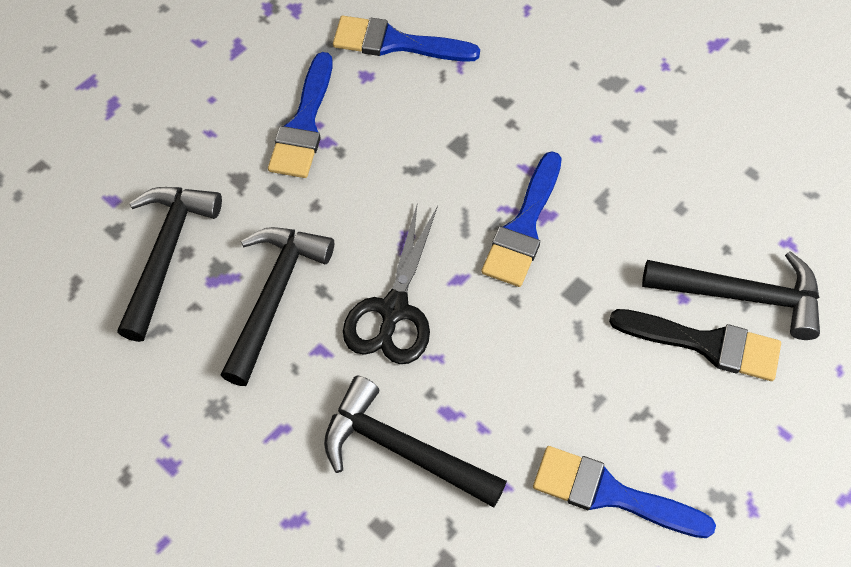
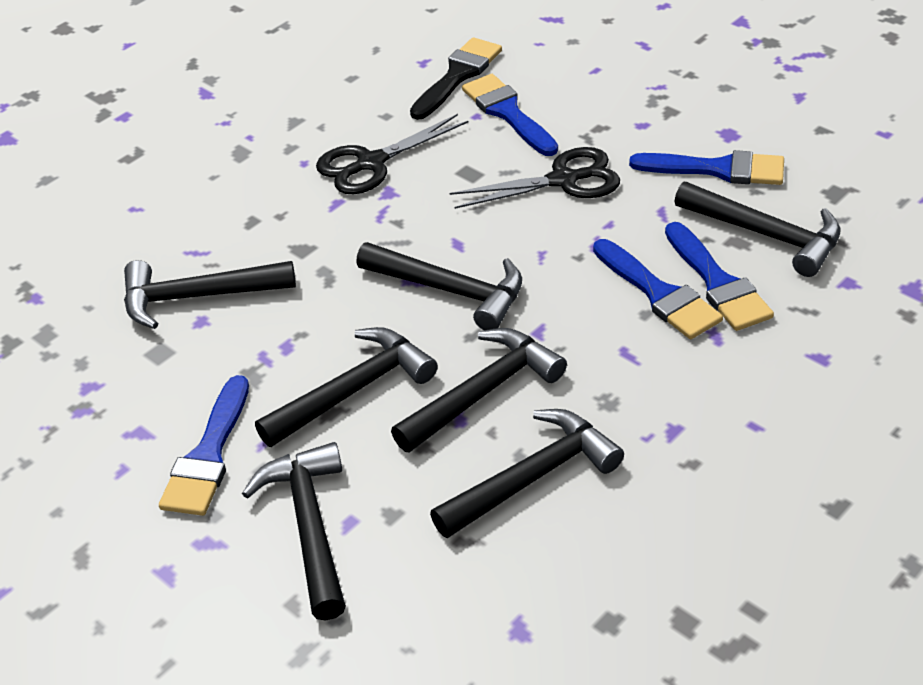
black hammer: 4 -> 7
black scissors: 1 -> 2
blue brush: 4 -> 5

